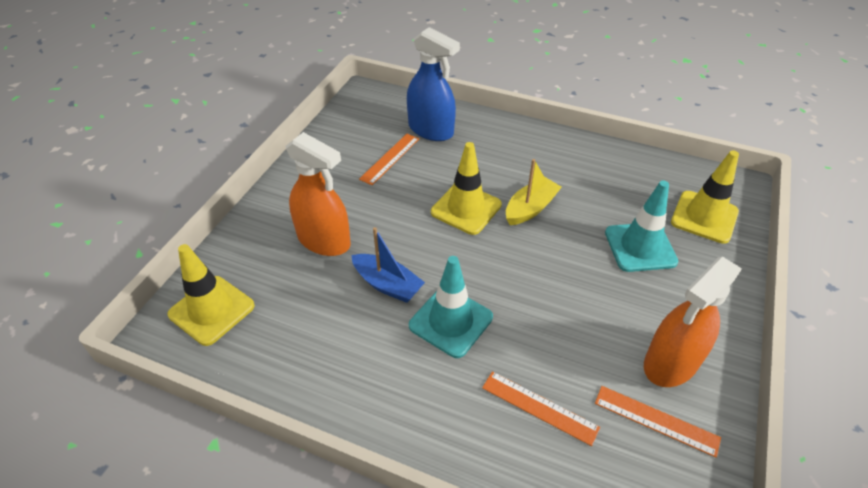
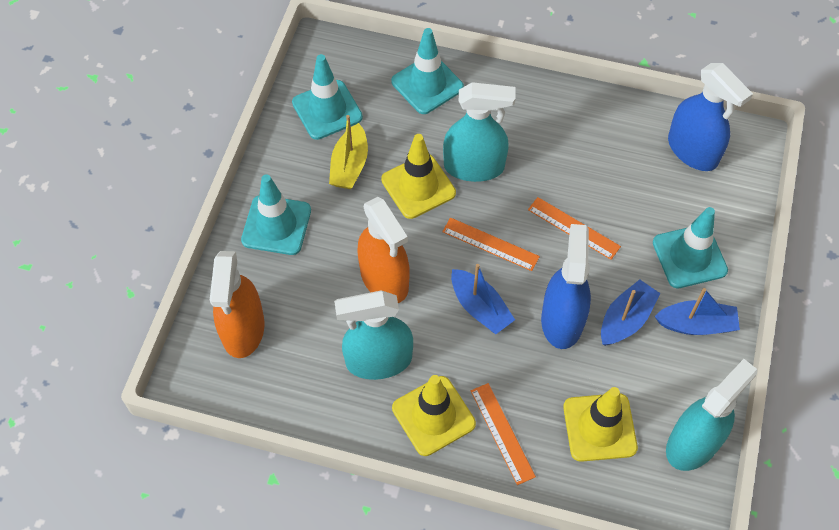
blue boat: 1 -> 3
blue spray bottle: 1 -> 2
turquoise spray bottle: 0 -> 3
turquoise traffic cone: 2 -> 4

